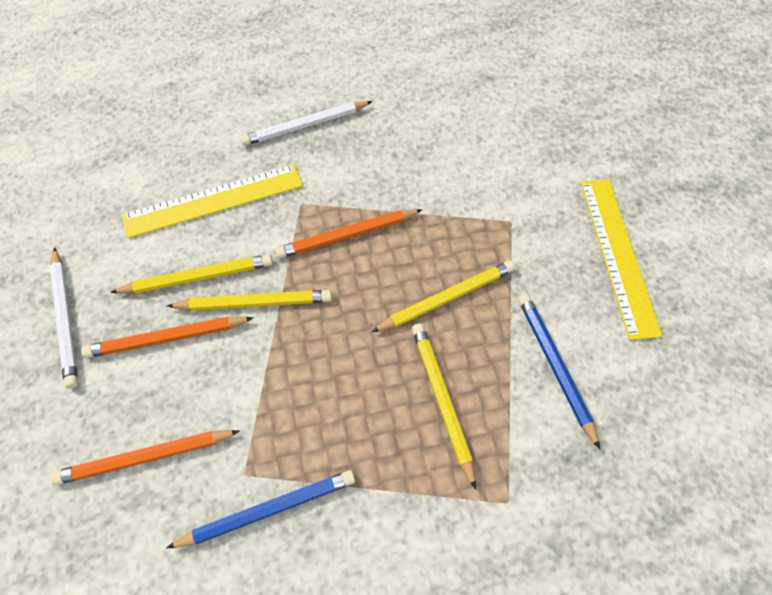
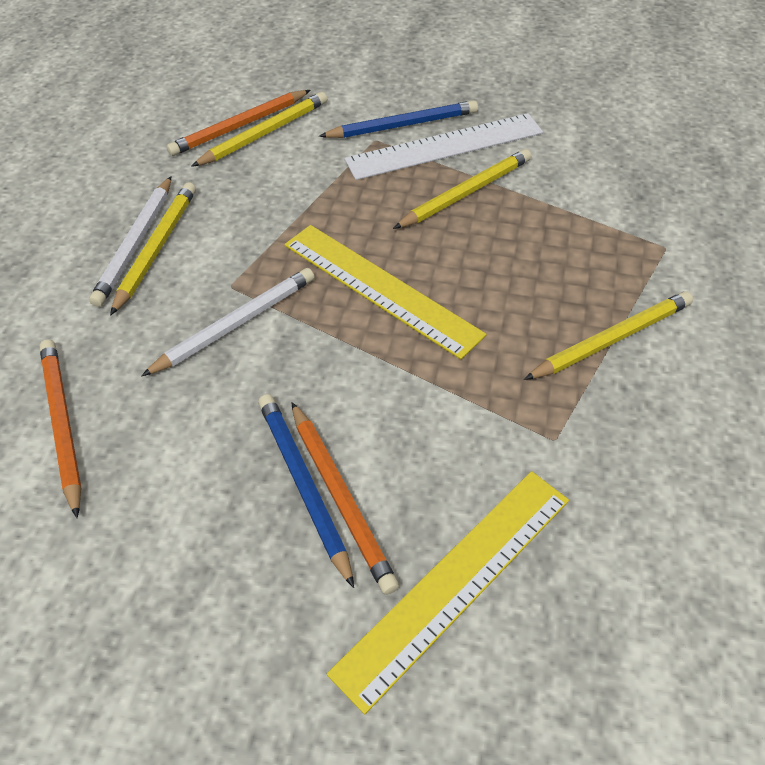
white ruler: 0 -> 1

